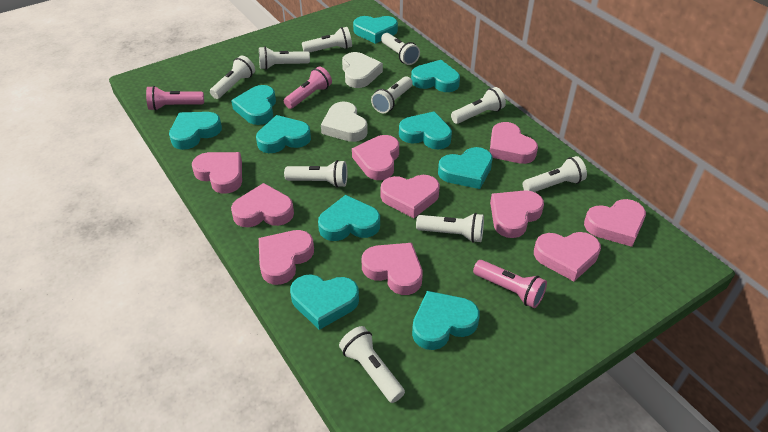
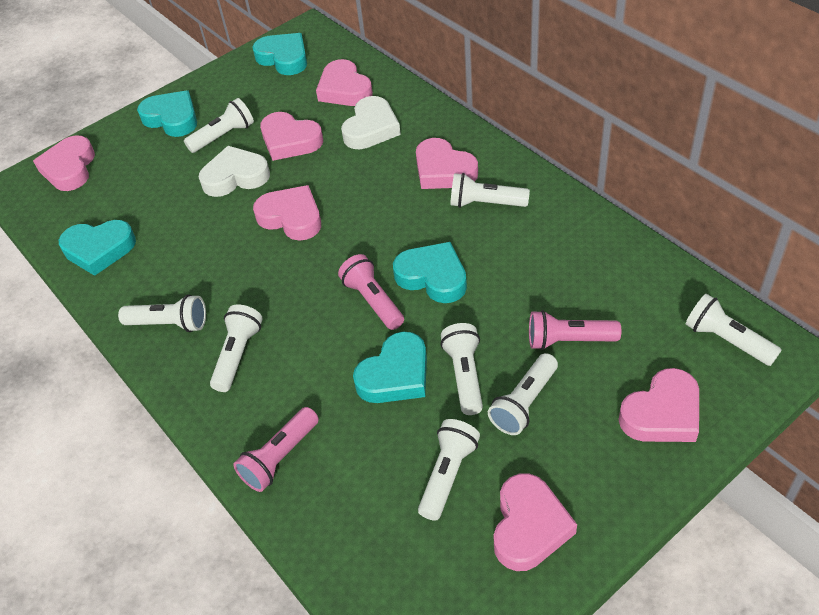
pink heart: 10 -> 7
turquoise heart: 10 -> 5
white flashlight: 10 -> 8

